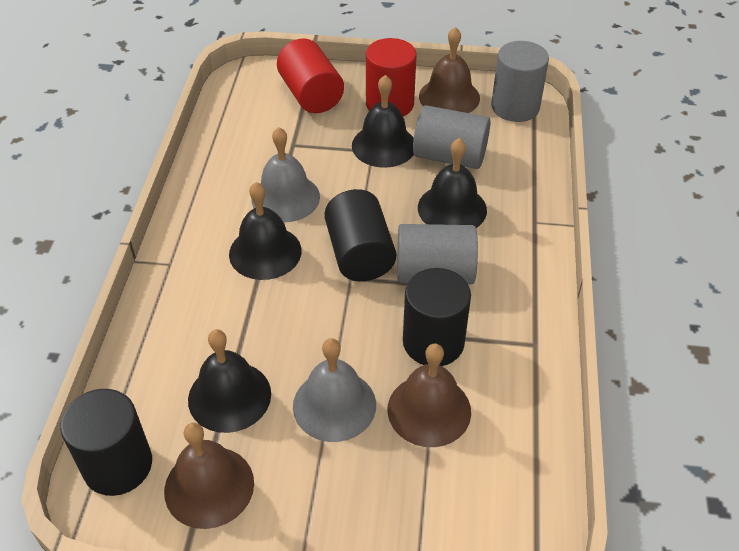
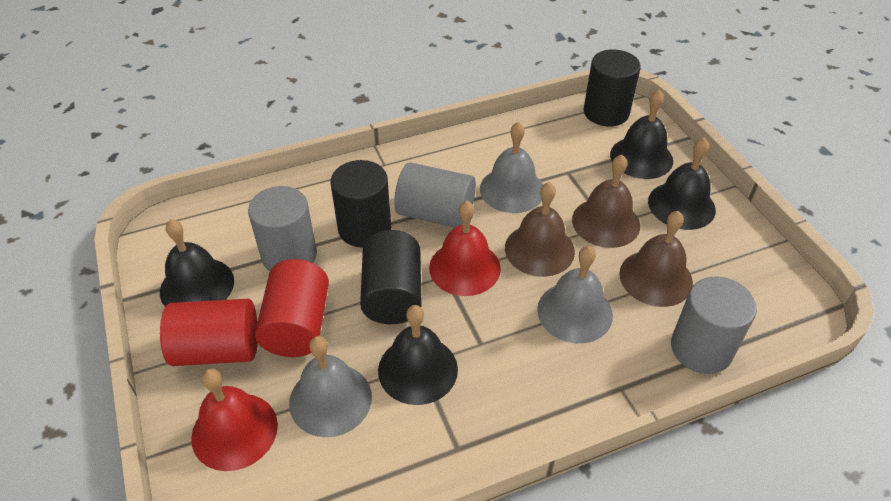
grey bell: 2 -> 3
red bell: 0 -> 2

